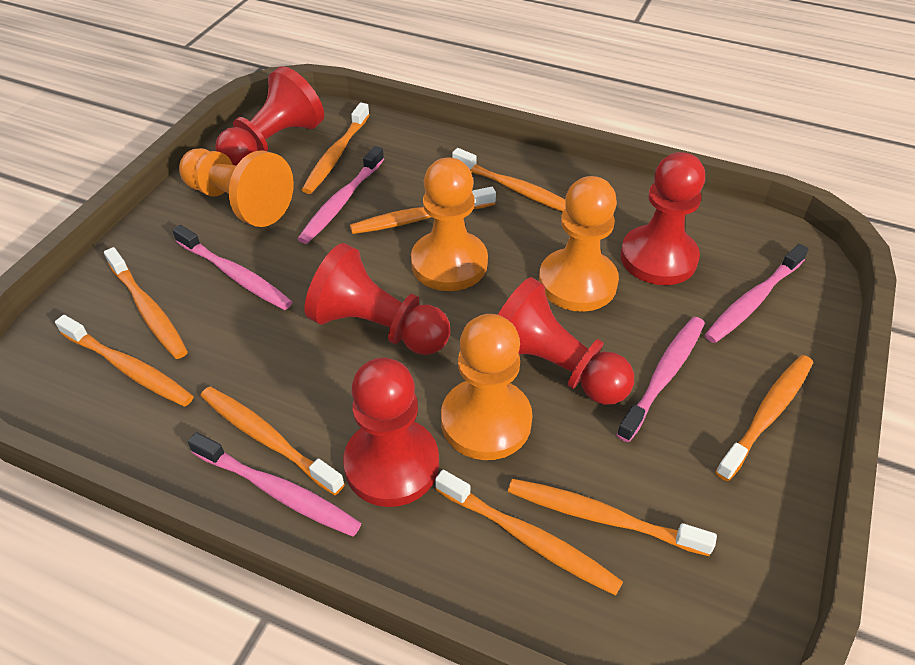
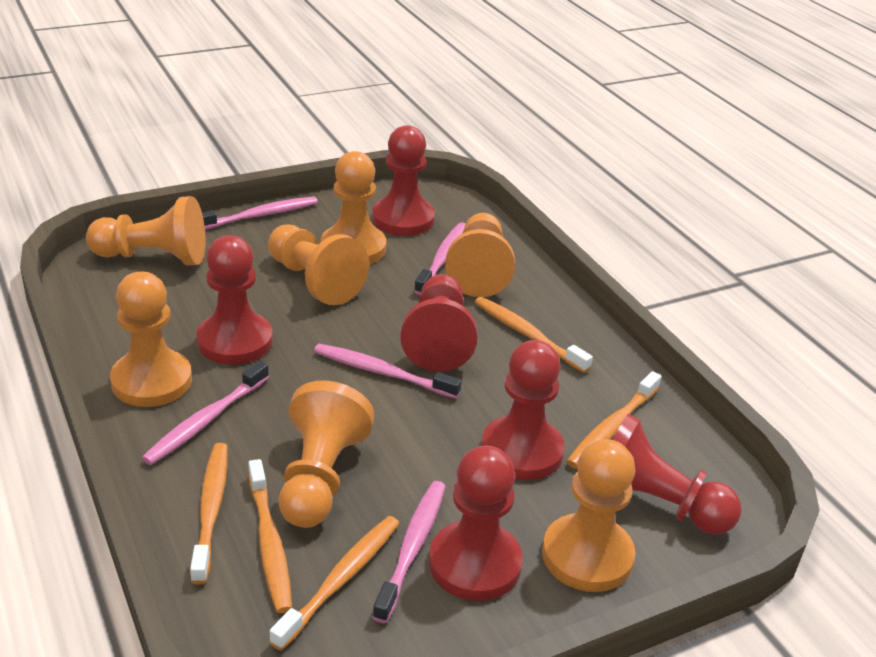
orange pawn: 4 -> 7
orange toothbrush: 9 -> 5
red pawn: 5 -> 6

